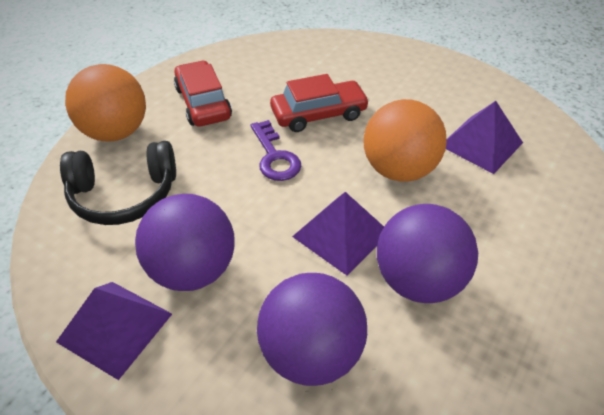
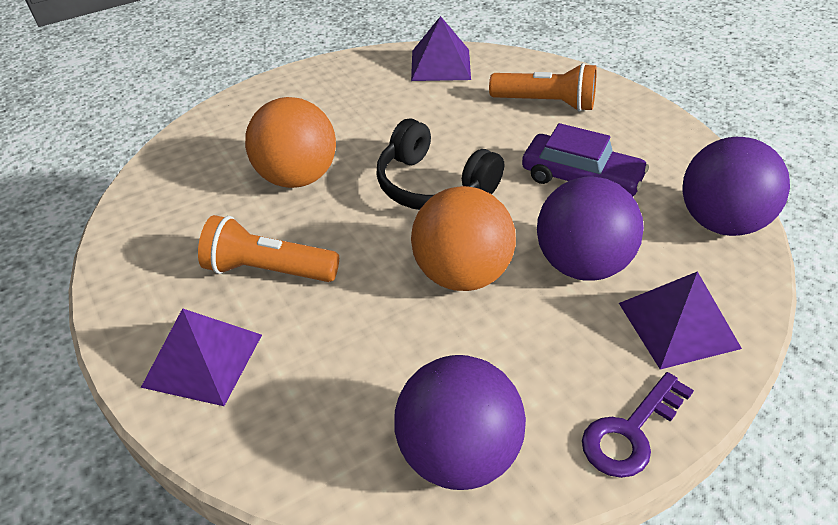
orange flashlight: 0 -> 2
purple car: 0 -> 1
red car: 2 -> 0

